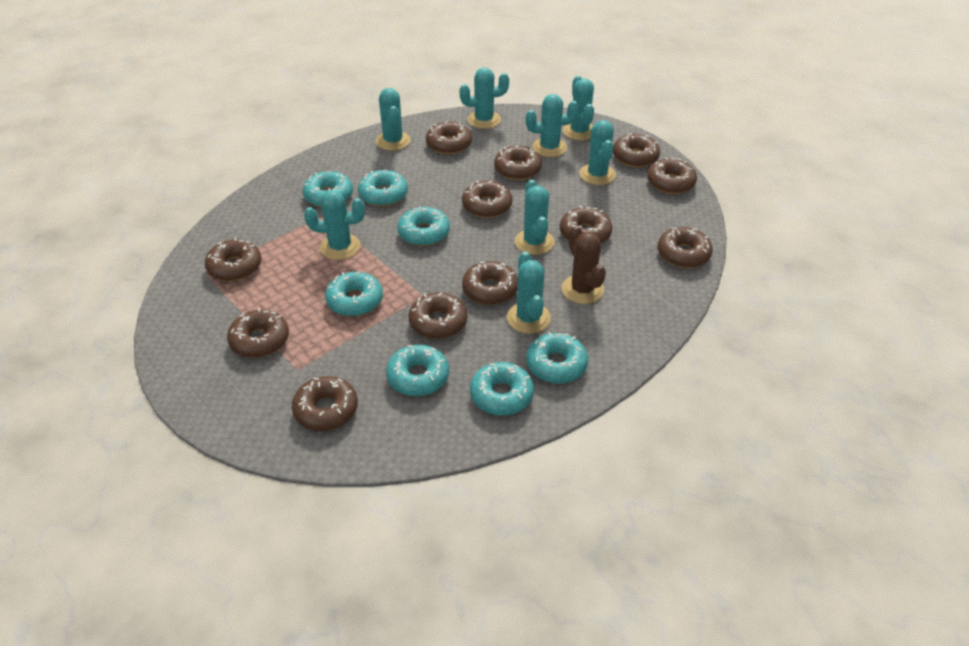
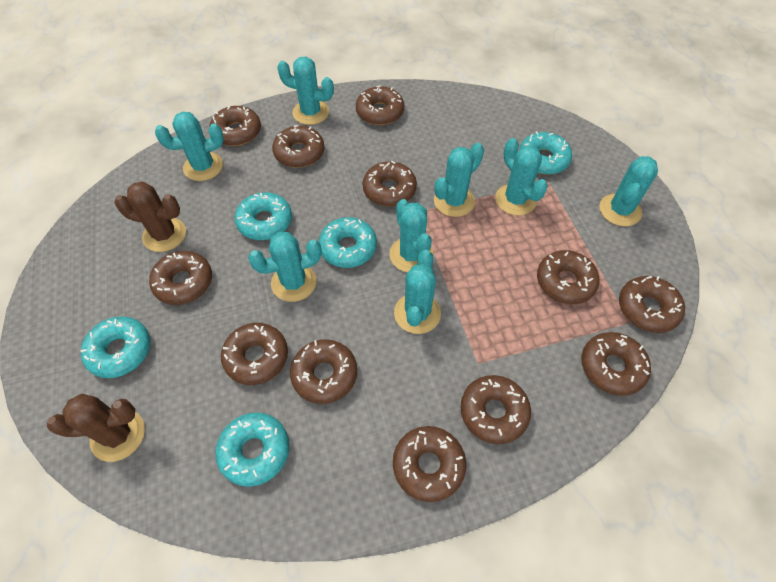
brown cactus: 1 -> 2
turquoise donut: 7 -> 5

